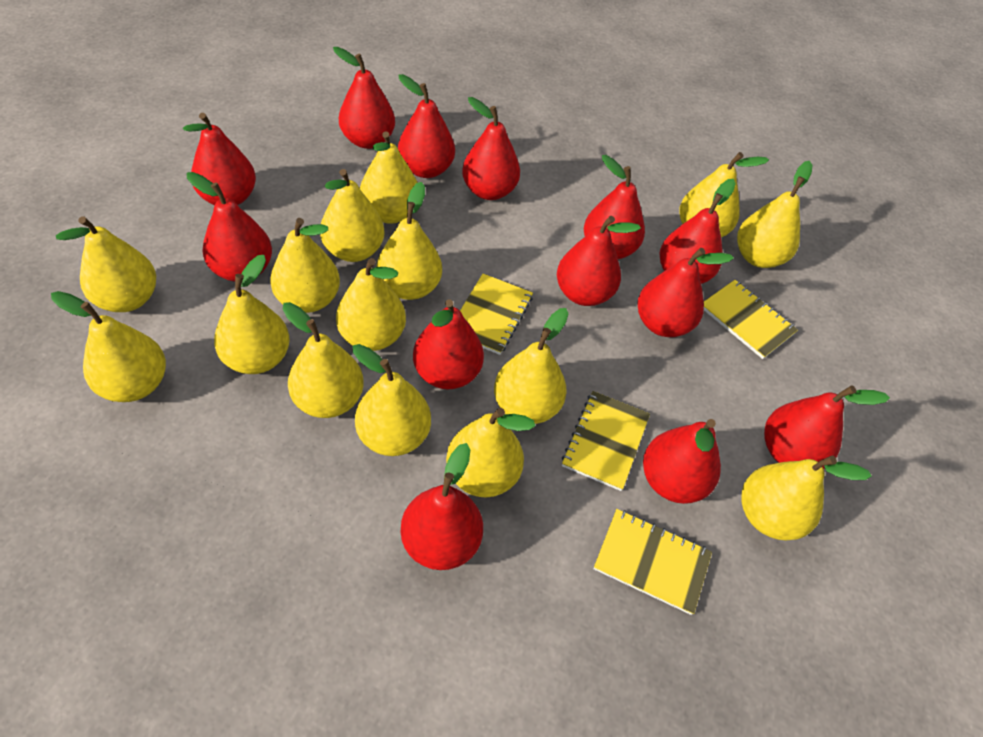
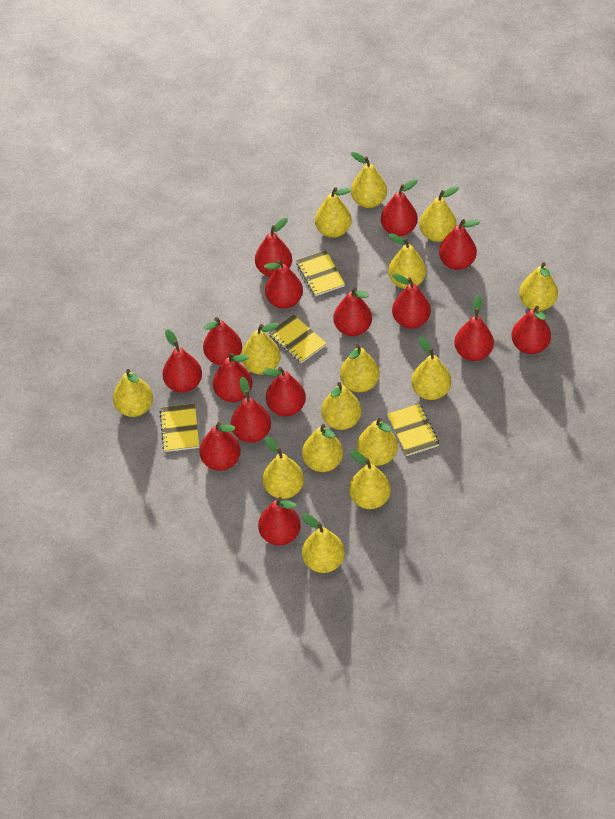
red pear: 13 -> 15

